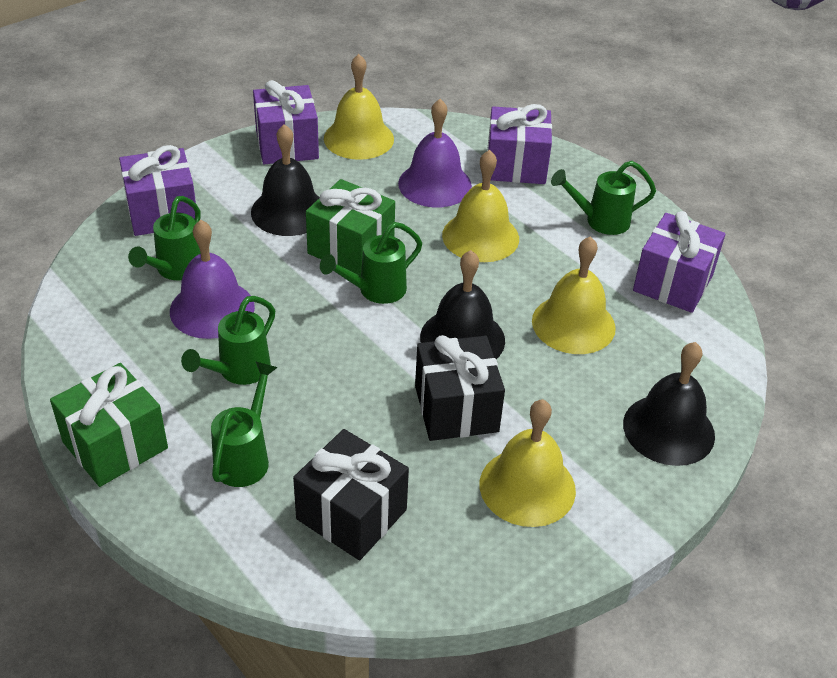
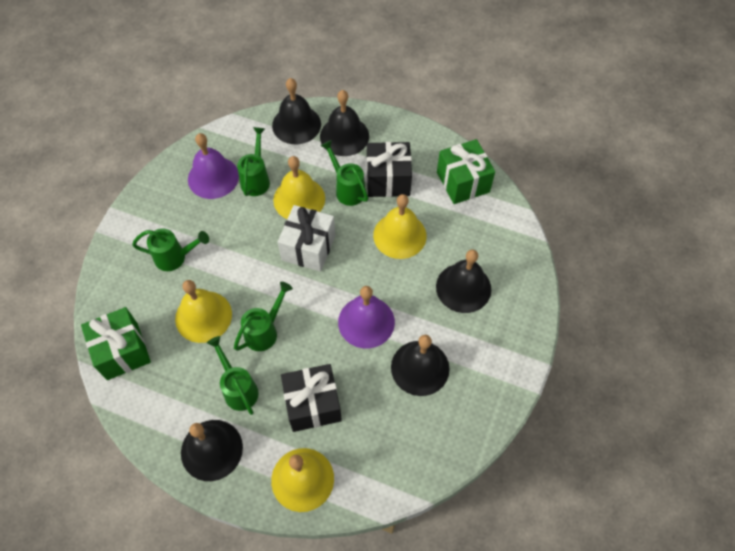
black bell: 3 -> 5
purple gift: 4 -> 0
white gift: 0 -> 1

